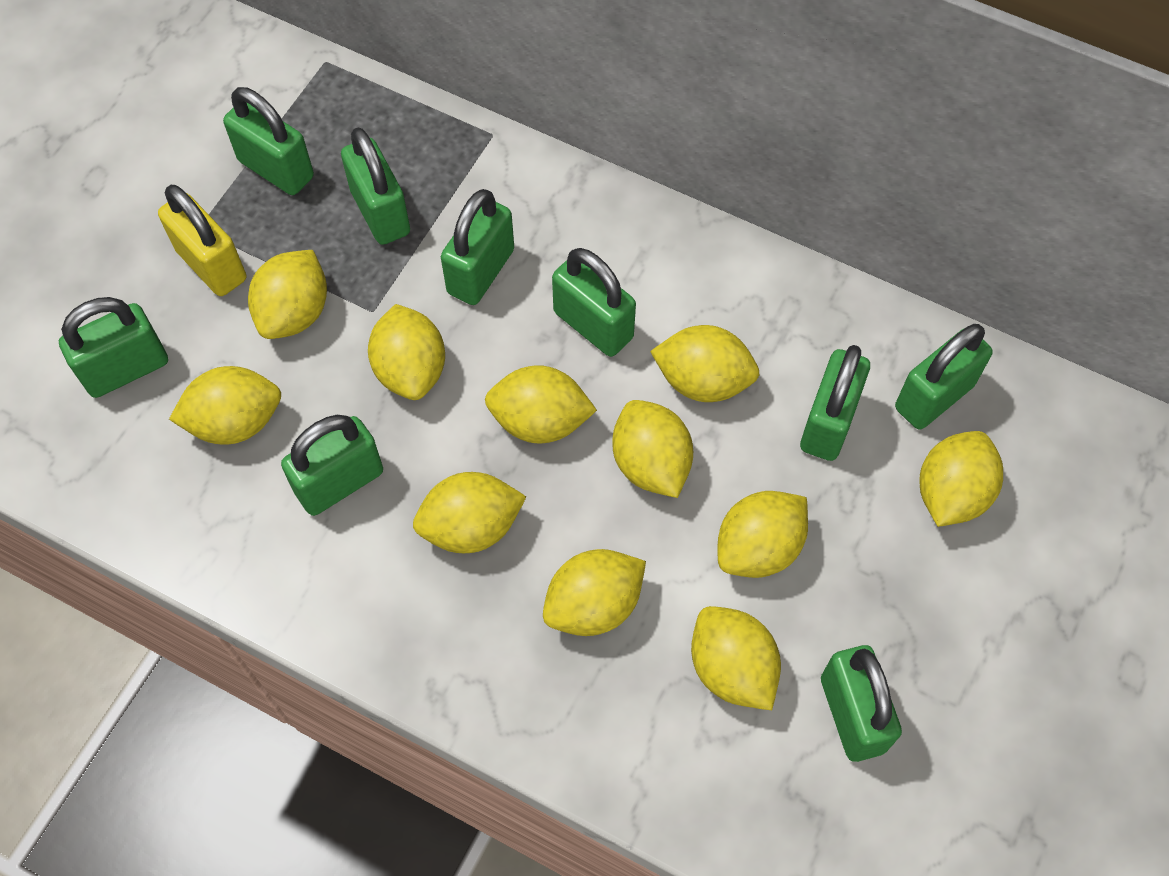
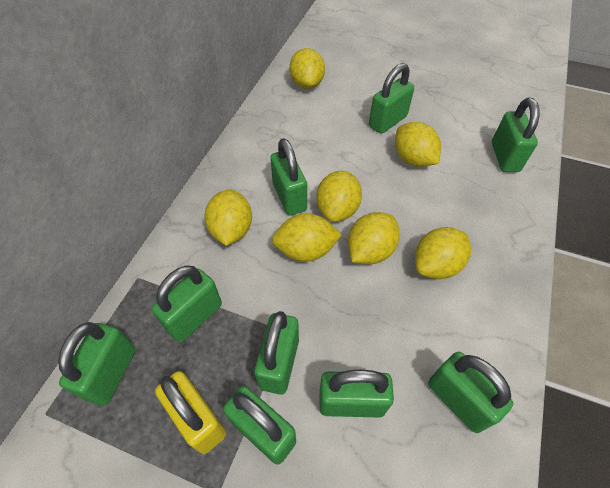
yellow lemon: 11 -> 7

